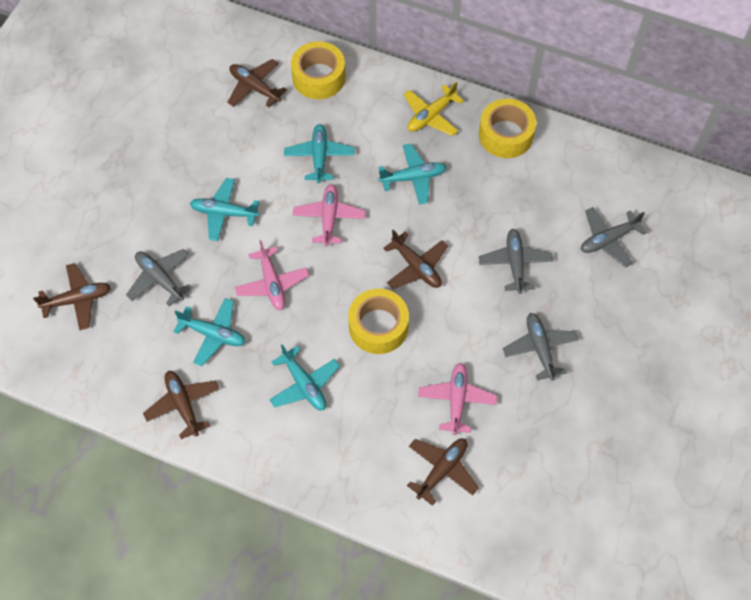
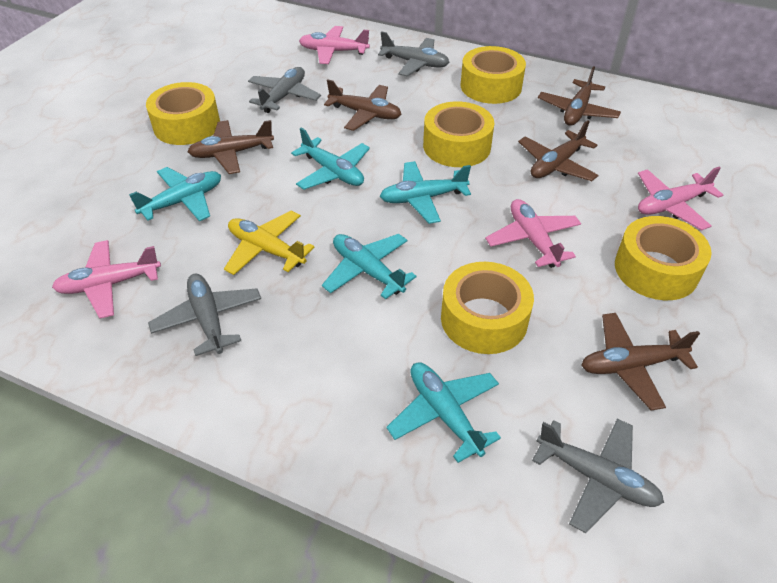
pink plane: 3 -> 4
yellow tape: 3 -> 5

